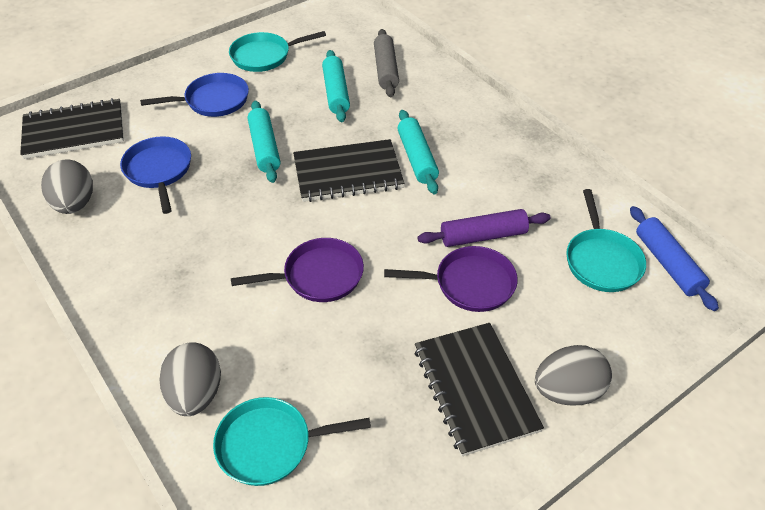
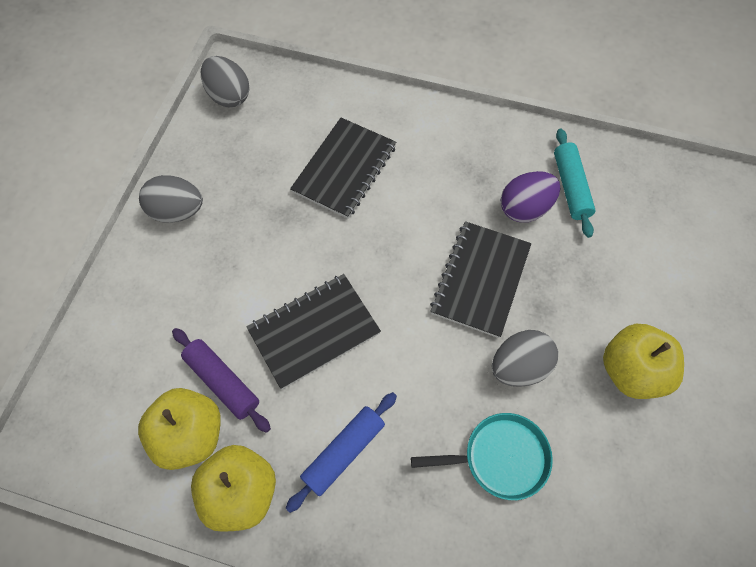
blue pan: 2 -> 0
grey rolling pin: 1 -> 0
purple egg: 0 -> 1
purple pan: 2 -> 0
turquoise pan: 3 -> 1
turquoise rolling pin: 3 -> 1
yellow apple: 0 -> 3

